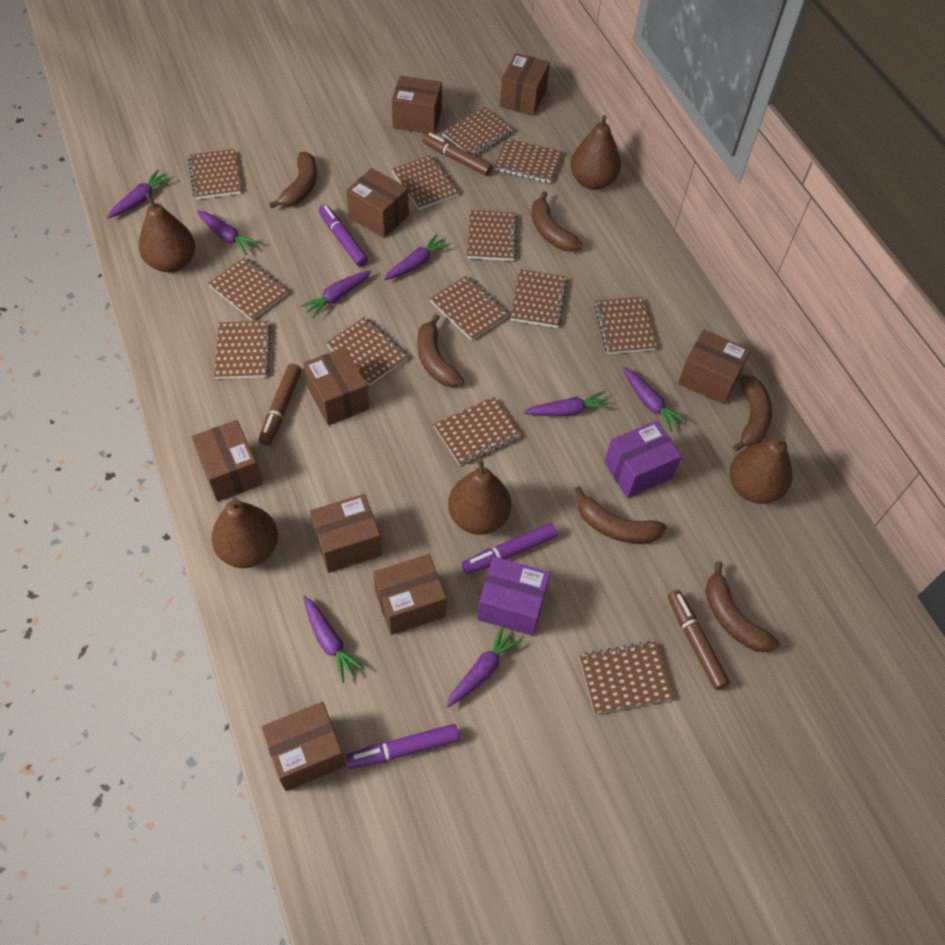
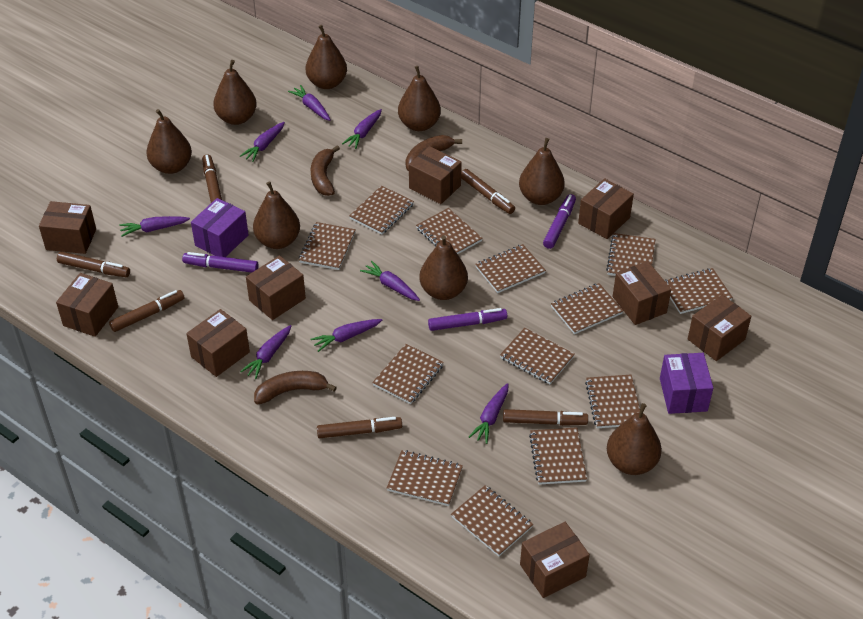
brown banana: 6 -> 3
brown marker: 3 -> 6
brown pear: 5 -> 8

